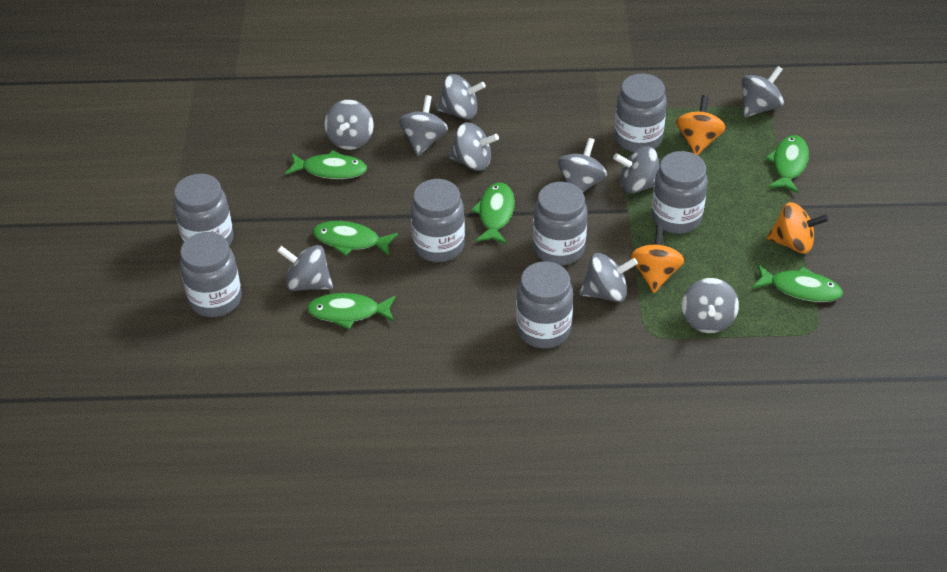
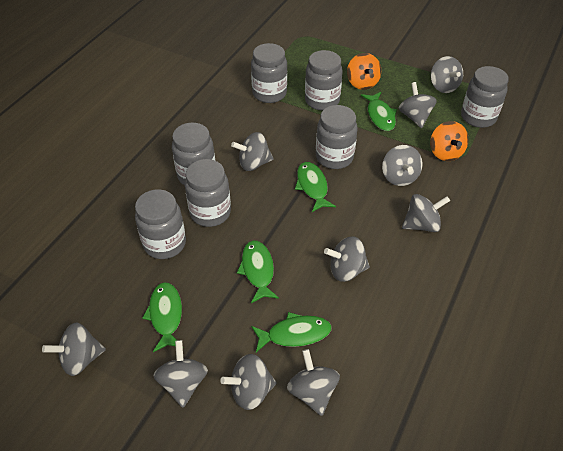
green fish: 6 -> 5
orange spinning top: 3 -> 2

